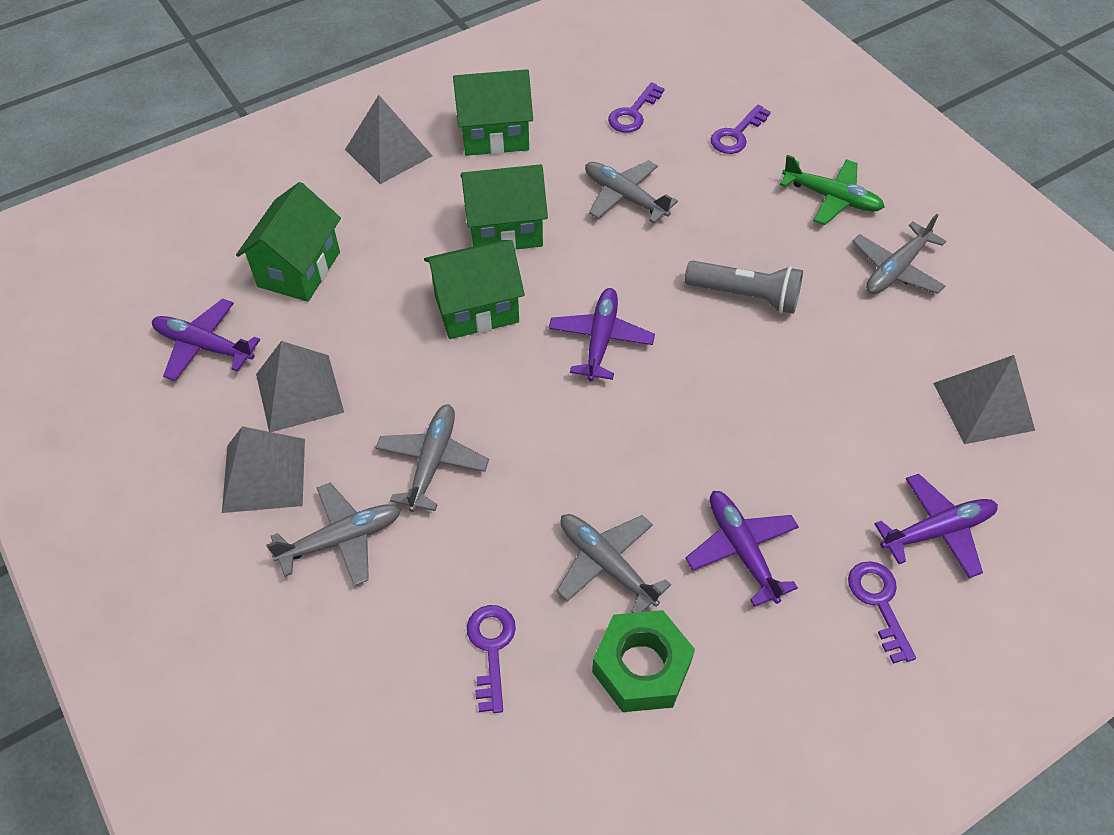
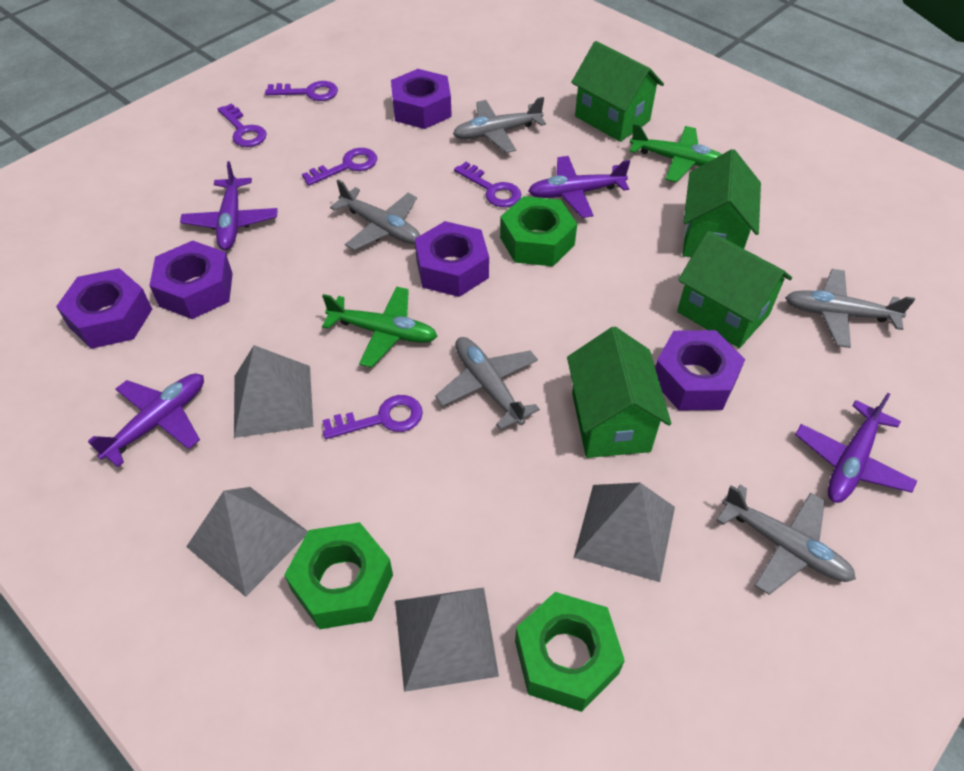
green nut: 1 -> 3
green plane: 1 -> 2
grey flashlight: 1 -> 0
purple key: 4 -> 5
purple nut: 0 -> 5

